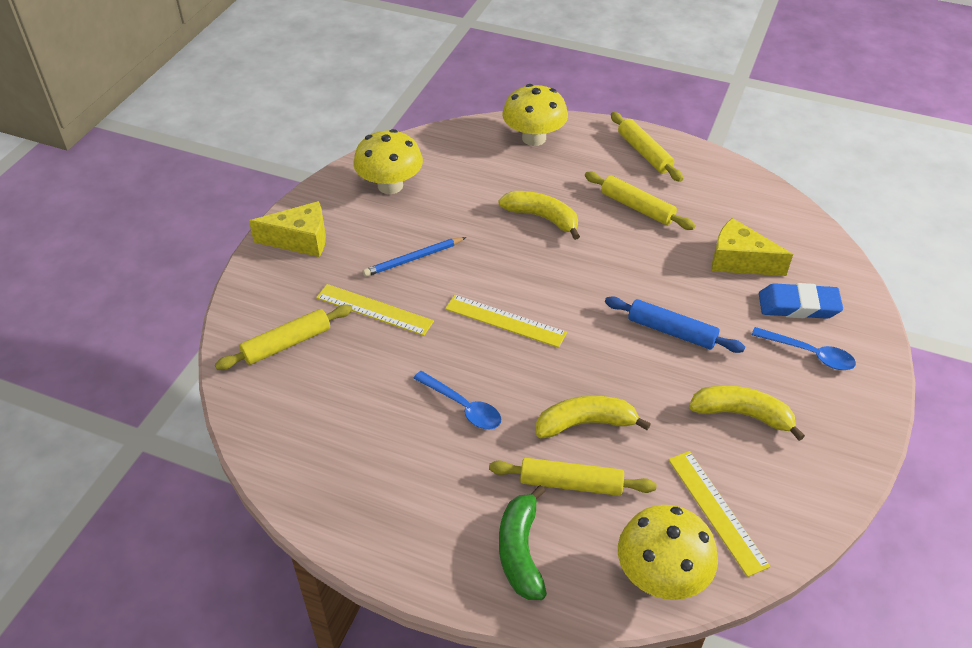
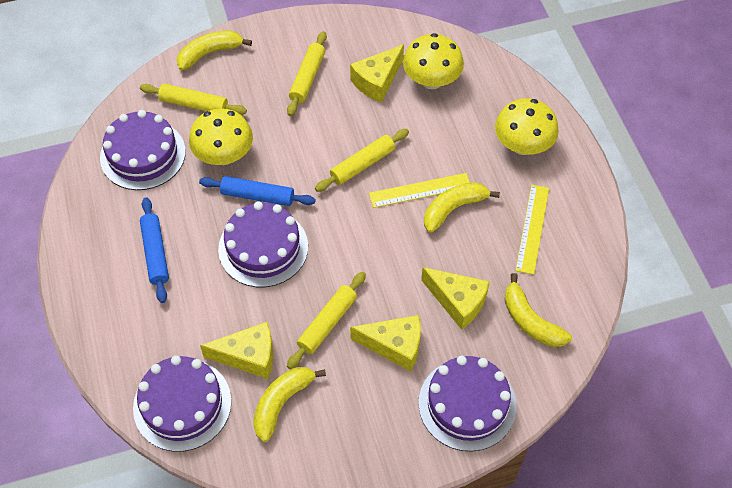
blue eraser: 1 -> 0
blue pencil: 1 -> 0
blue rolling pin: 1 -> 2
blue spoon: 2 -> 0
green banana: 1 -> 0
purple cake: 0 -> 4
yellow banana: 3 -> 4
yellow cheese: 2 -> 4
yellow ruler: 3 -> 2

